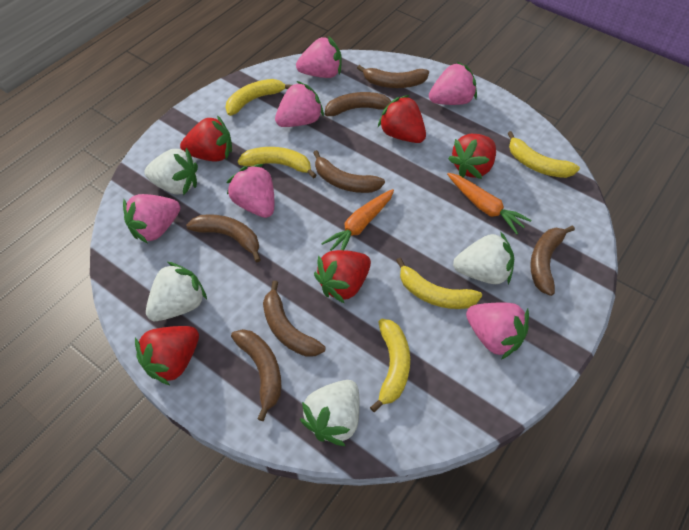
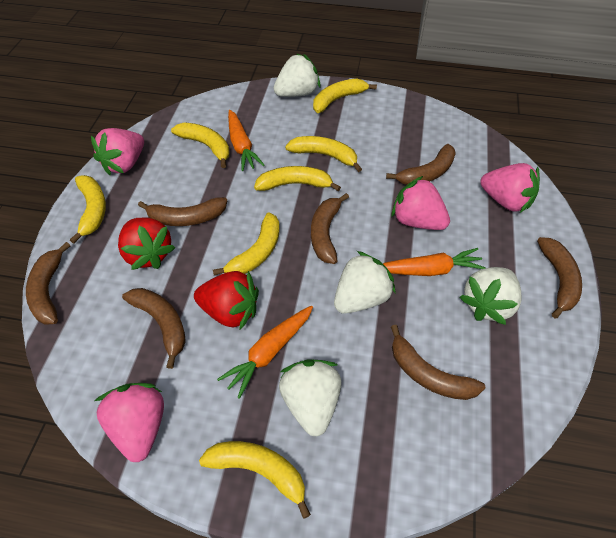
orange carrot: 2 -> 3
pink strawberry: 6 -> 4
red strawberry: 5 -> 2
yellow banana: 5 -> 7

